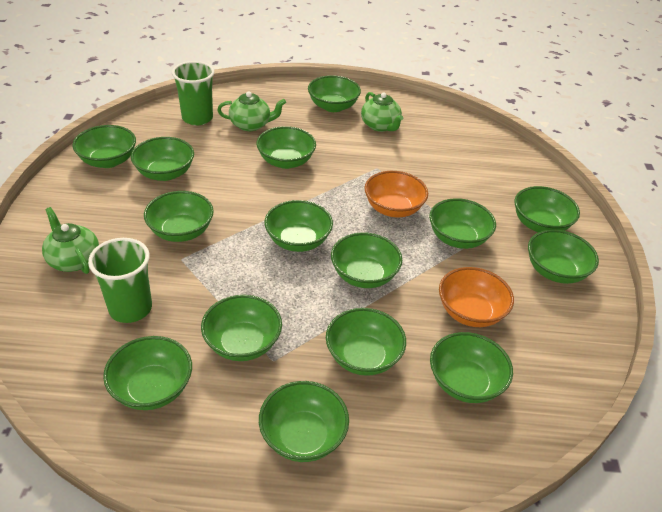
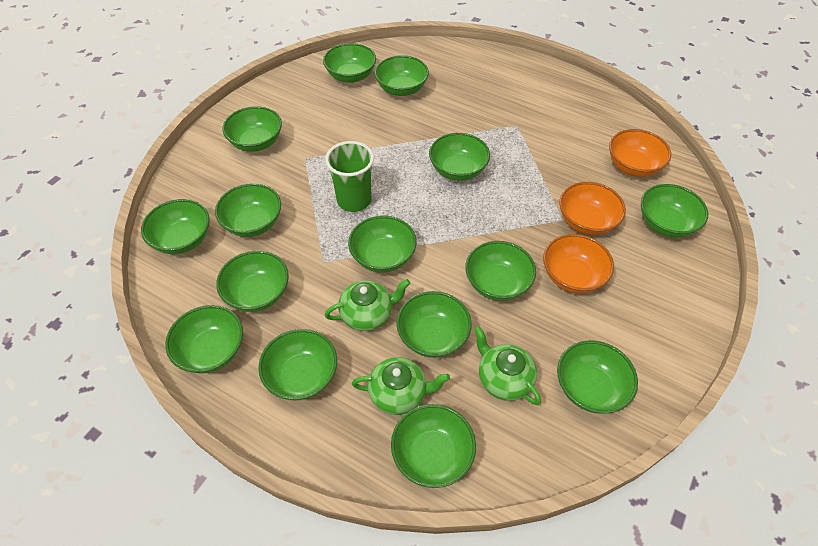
green cup: 2 -> 1
orange bowl: 2 -> 3

